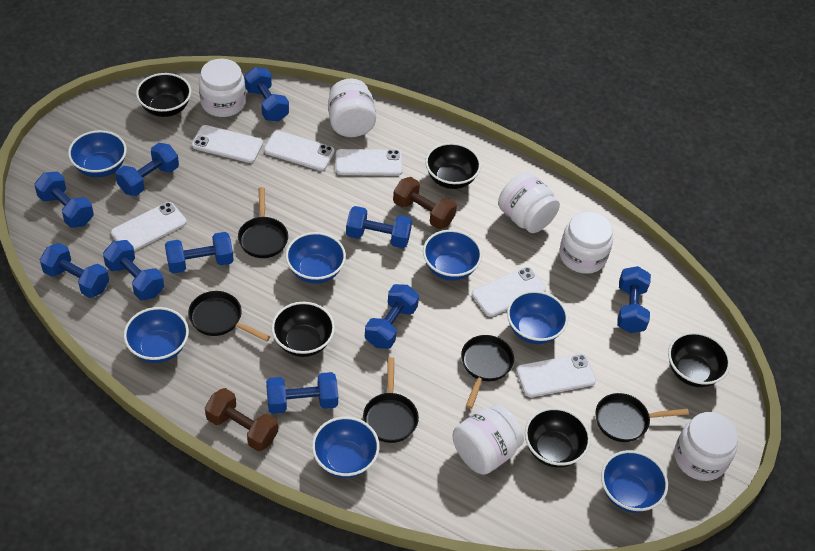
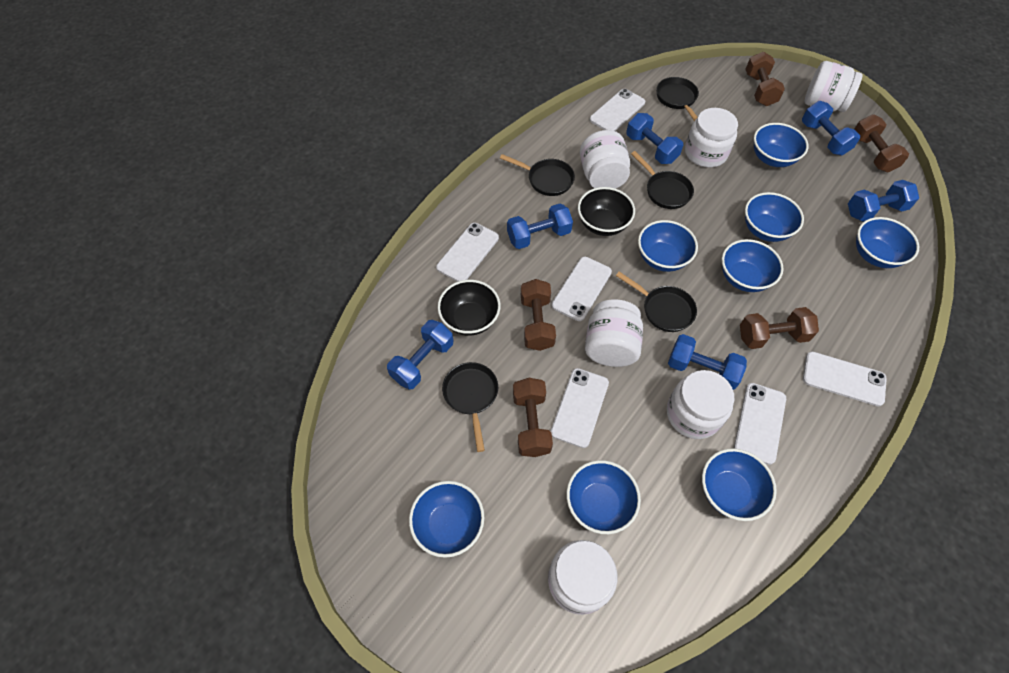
black bowl: 5 -> 2
blue bowl: 7 -> 8
blue dumbbell: 10 -> 6
brown dumbbell: 2 -> 5

